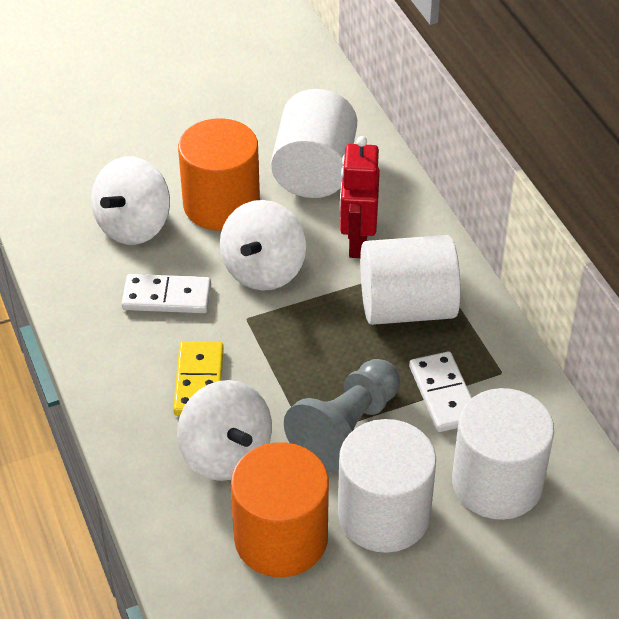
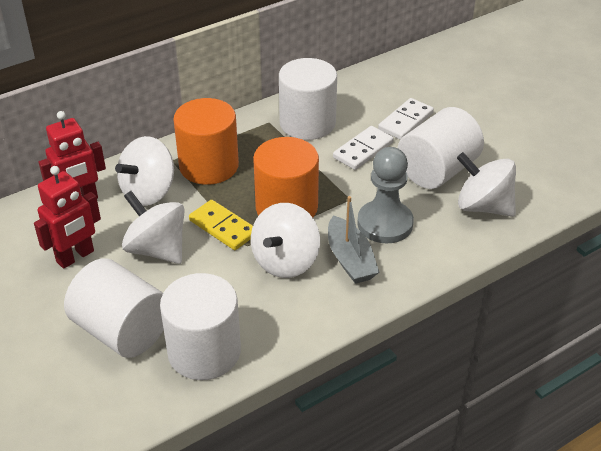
grey boat: 0 -> 1
red robot: 1 -> 2
white spinning top: 3 -> 4

